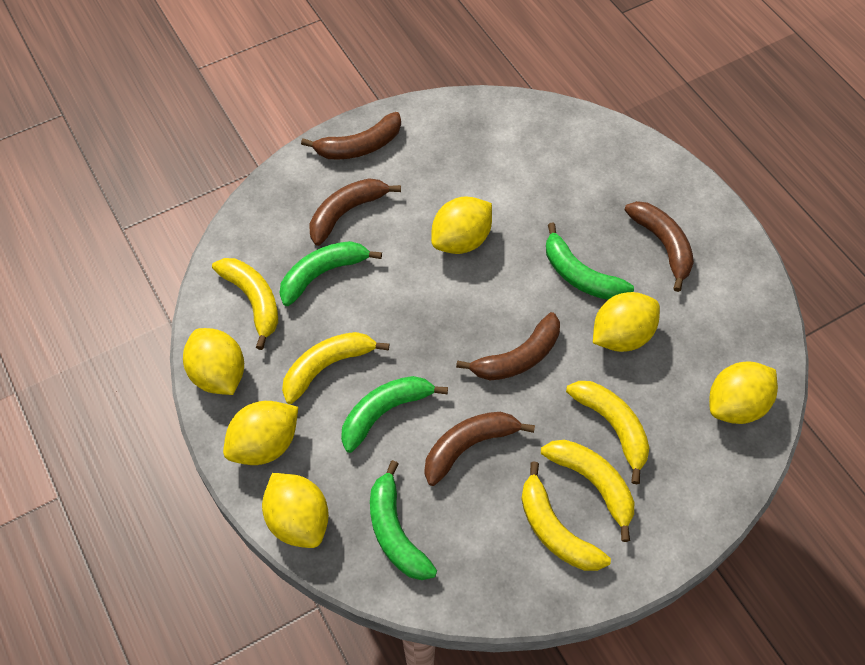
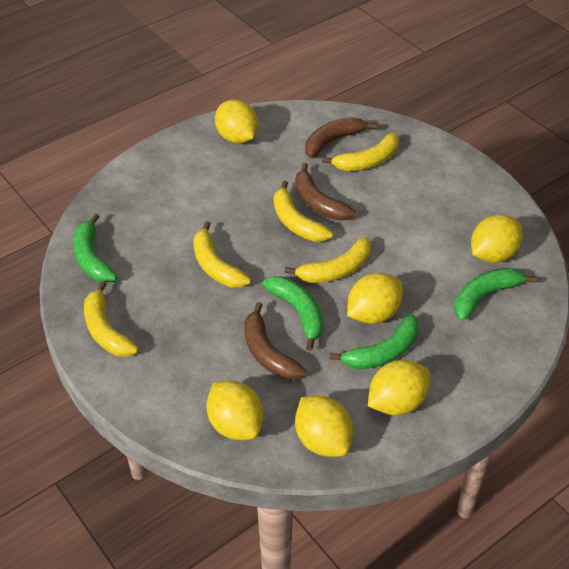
brown banana: 5 -> 3

